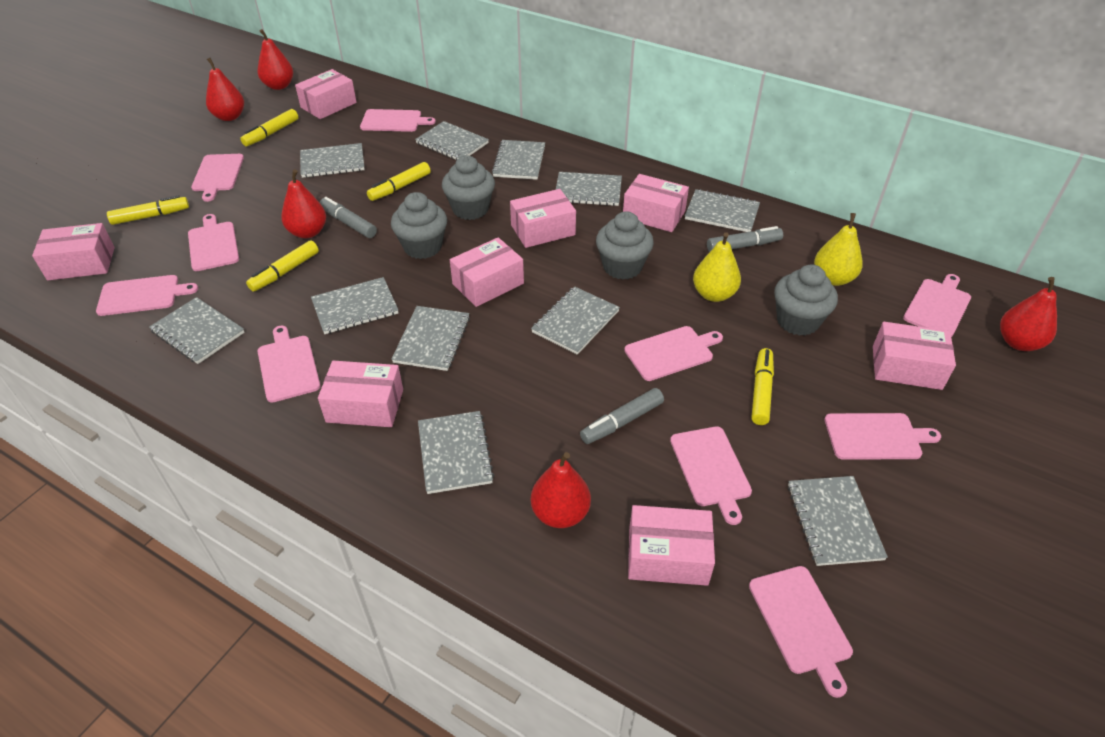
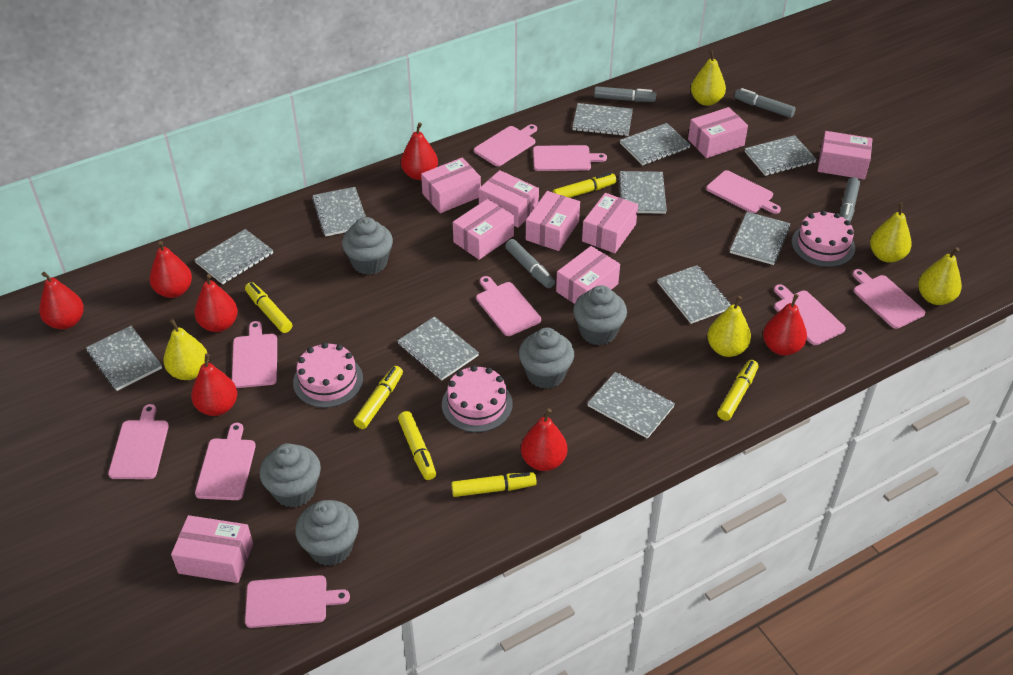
grey cupcake: 4 -> 5
grey marker: 3 -> 4
pink box: 8 -> 9
pink cake: 0 -> 3
red pear: 5 -> 7
yellow marker: 5 -> 6
yellow pear: 2 -> 5

